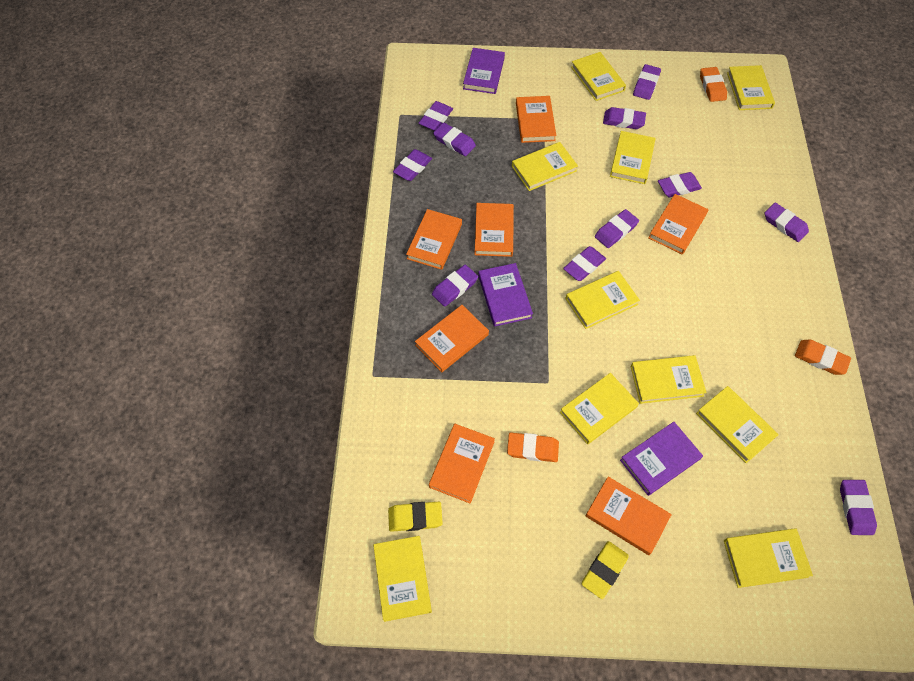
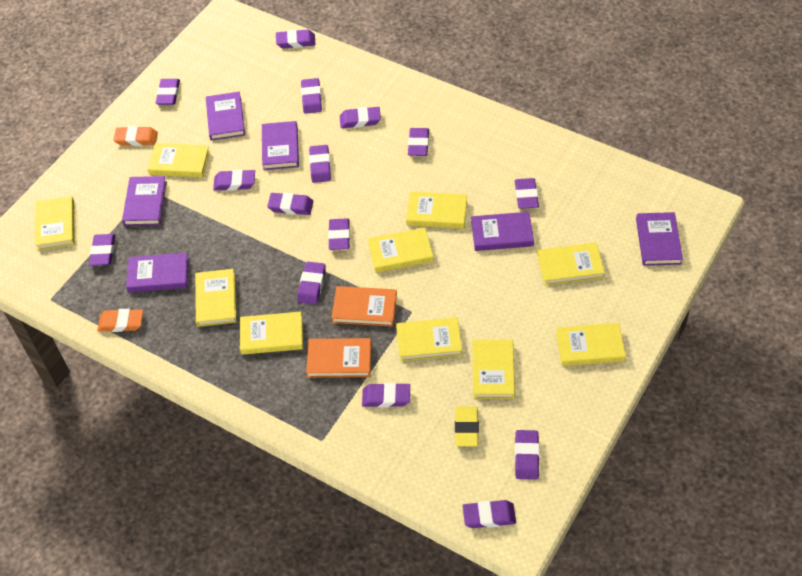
orange book: 7 -> 2
orange eraser: 3 -> 2
purple book: 3 -> 6
purple eraser: 11 -> 15
yellow eraser: 2 -> 1

